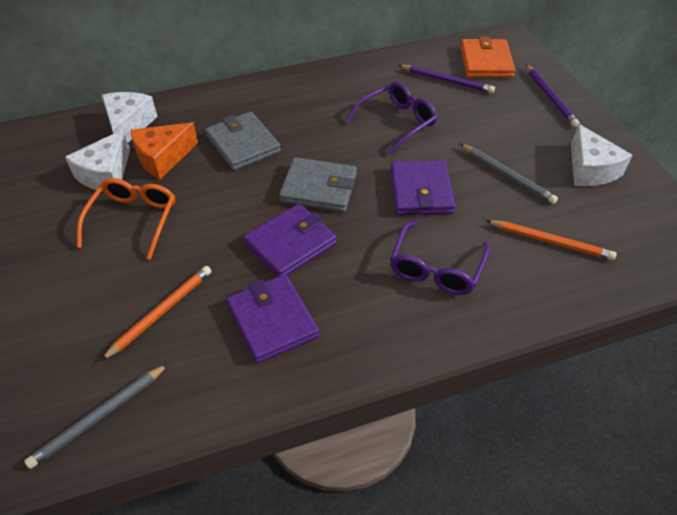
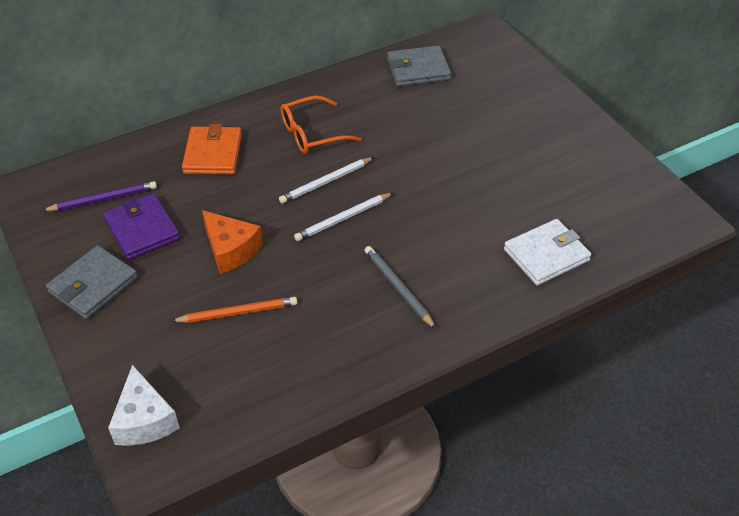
grey pencil: 2 -> 1
orange pencil: 2 -> 1
purple glasses: 2 -> 0
purple pencil: 2 -> 1
purple wallet: 3 -> 1
white cheese: 3 -> 1
white pencil: 0 -> 2
white wallet: 0 -> 1

